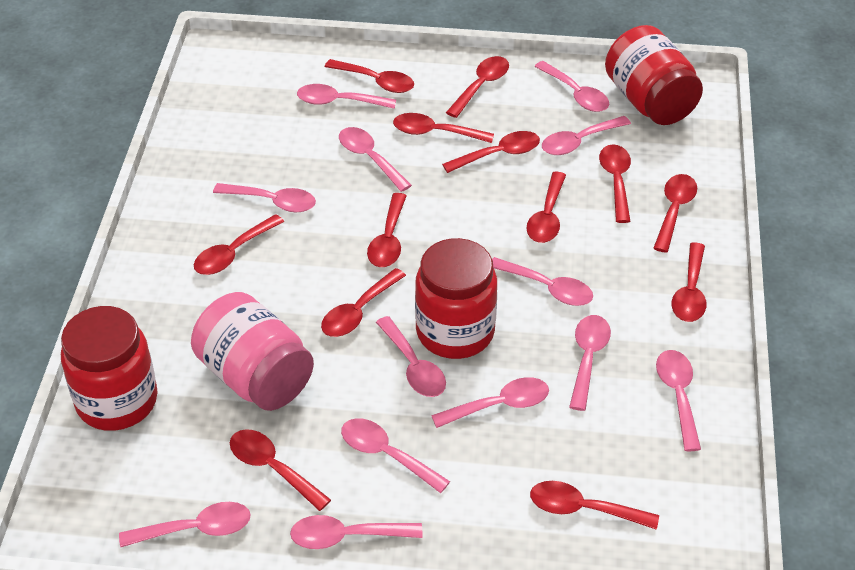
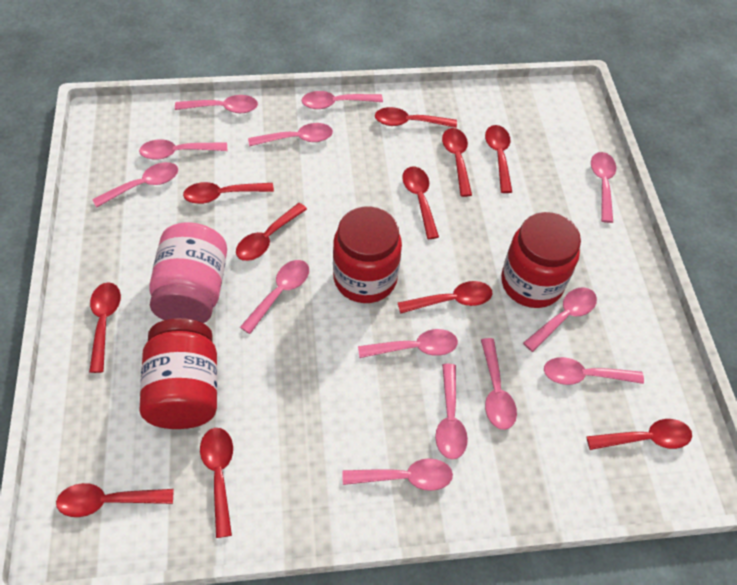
red spoon: 13 -> 11

